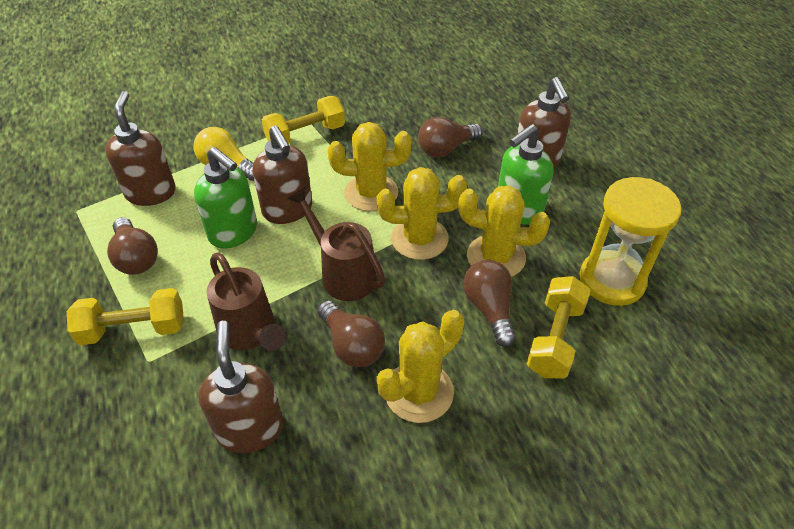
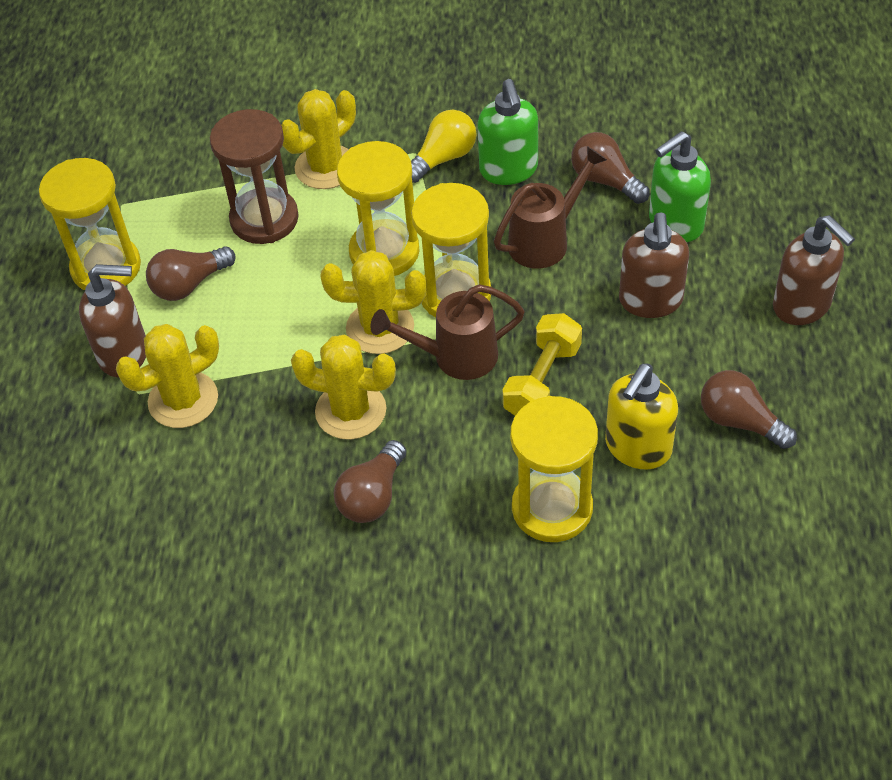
brown hourglass: 0 -> 1
brown soap dispenser: 4 -> 3
yellow dumbbell: 3 -> 1
yellow hourglass: 1 -> 4
yellow soap dispenser: 0 -> 1

